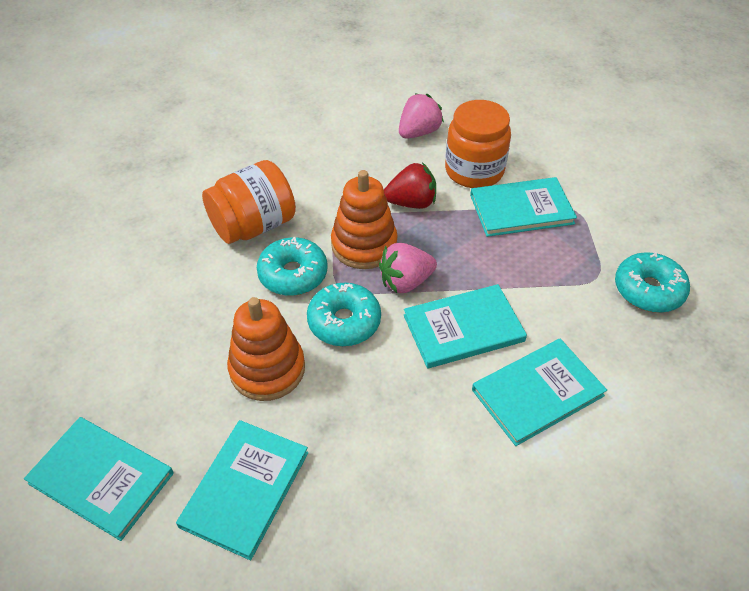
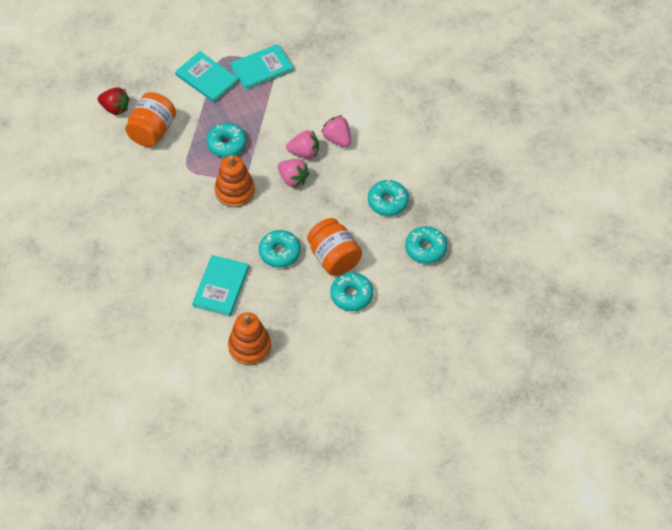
pink strawberry: 2 -> 3
turquoise book: 5 -> 3
turquoise donut: 3 -> 5

